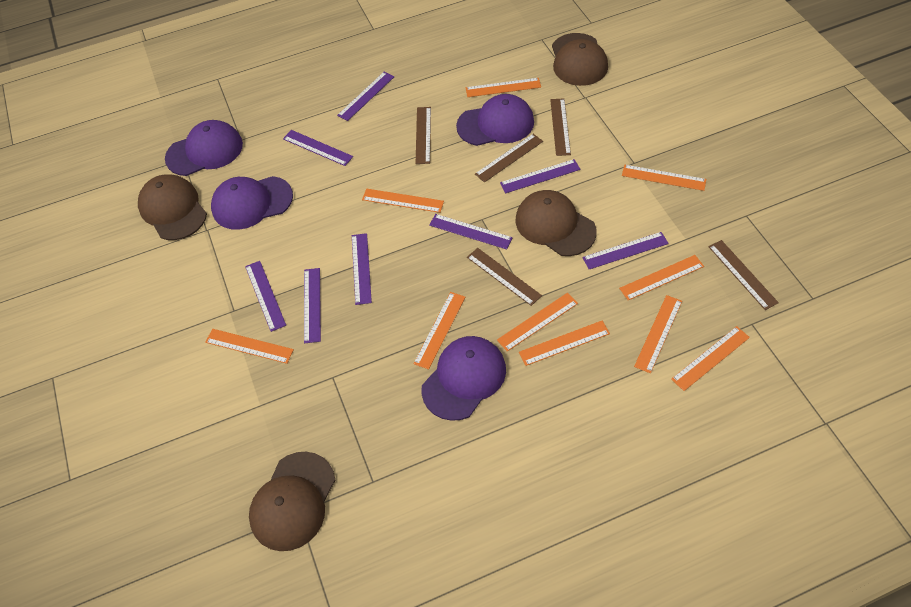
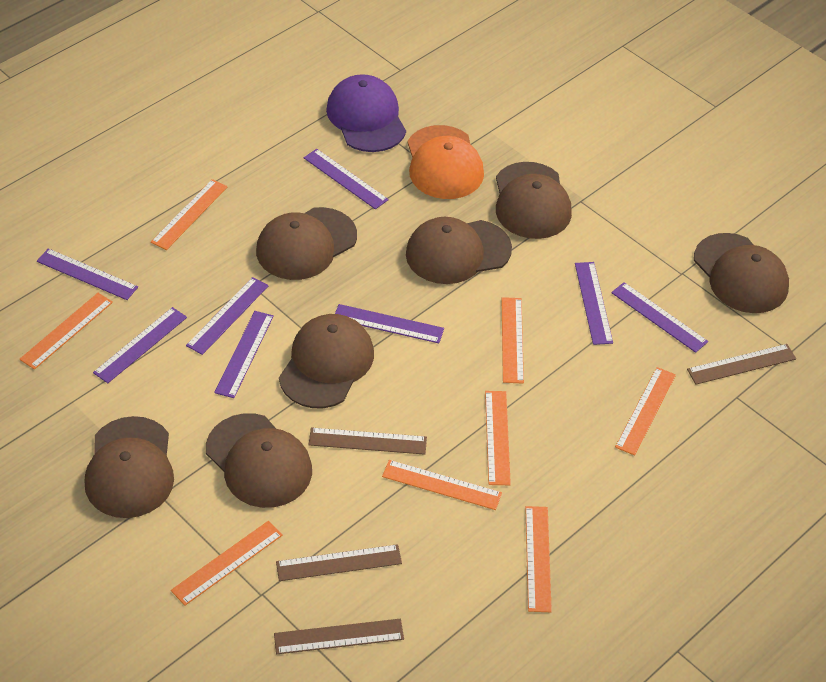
brown cap: 4 -> 7
brown ruler: 5 -> 4
orange cap: 0 -> 1
orange ruler: 10 -> 8
purple cap: 4 -> 1

